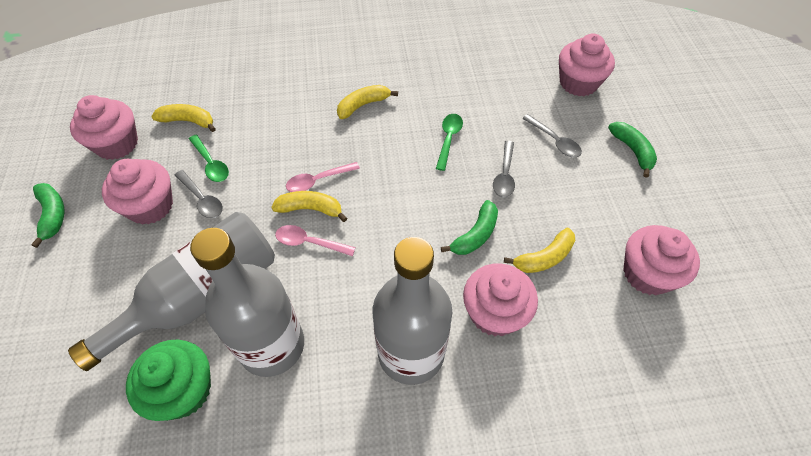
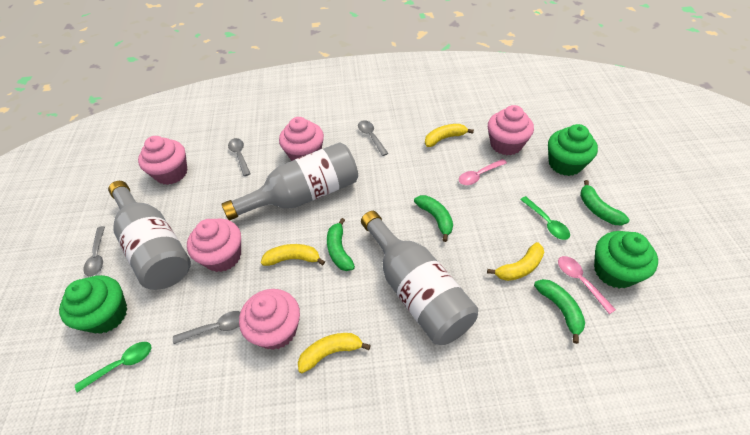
green banana: 3 -> 4
green cupcake: 1 -> 3
grey spoon: 3 -> 4

